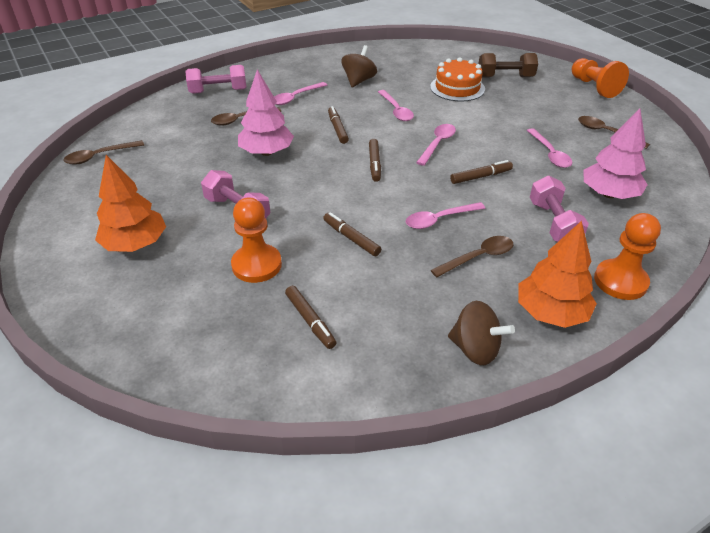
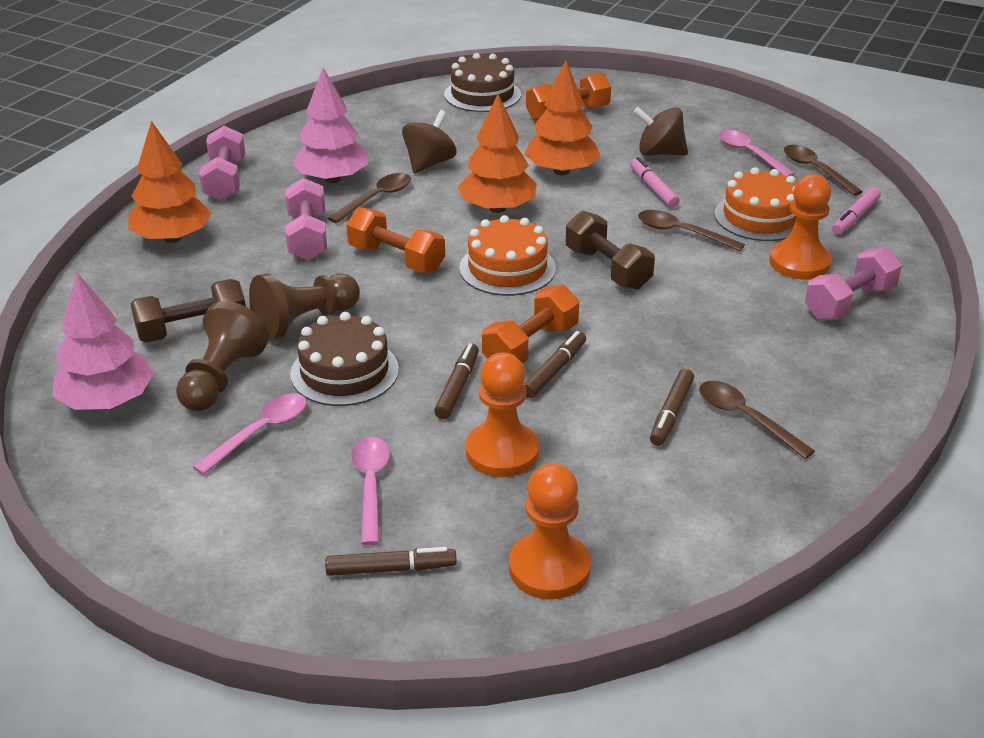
brown cake: 0 -> 2
brown dumbbell: 1 -> 2
brown marker: 5 -> 4
brown pawn: 0 -> 2
orange cake: 1 -> 2
orange dumbbell: 0 -> 3
orange tree: 2 -> 3
pink marker: 0 -> 2
pink spoon: 5 -> 3

